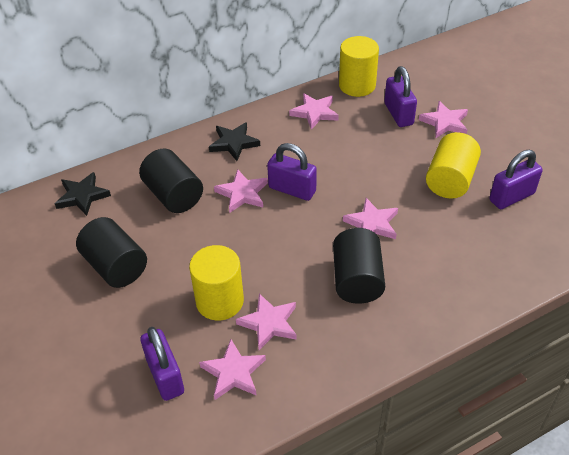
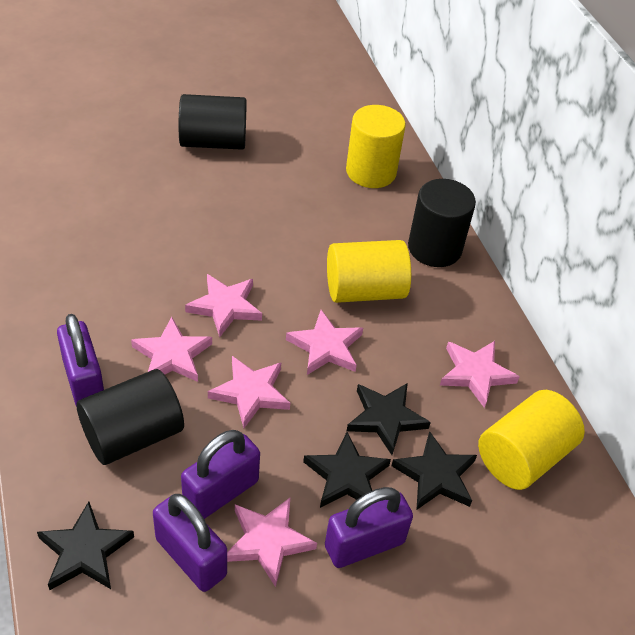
black star: 2 -> 4

